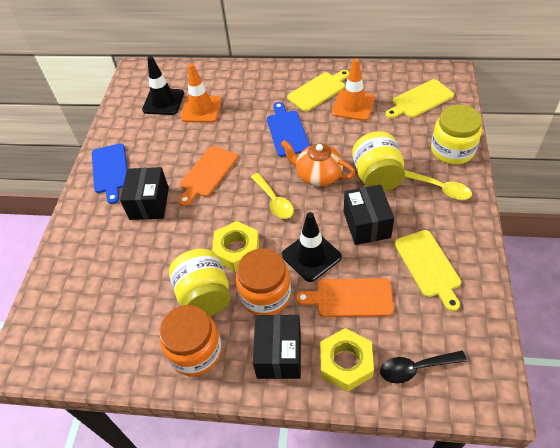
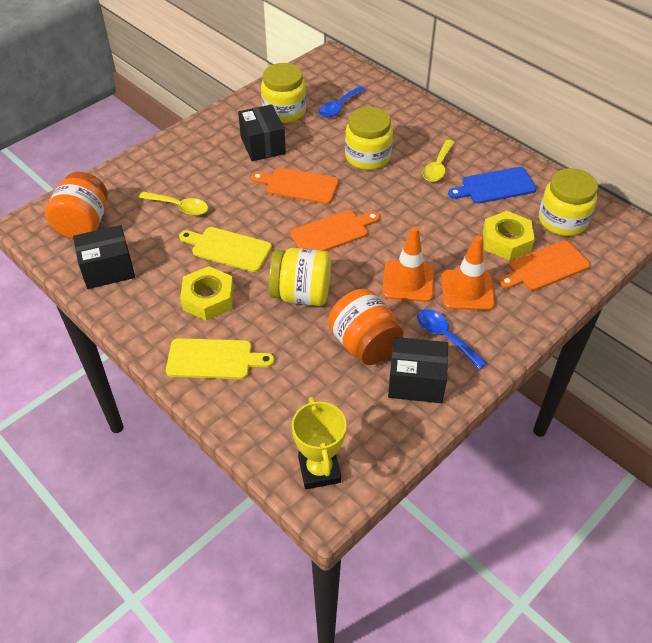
black spoon: 1 -> 0
black traffic cone: 2 -> 0
blue cutting board: 2 -> 1
blue spoon: 0 -> 2
orange cutting board: 2 -> 3
orange teapot: 1 -> 0
yellow cutting board: 3 -> 2
yellow jar: 3 -> 4
yellow trophy: 0 -> 1

